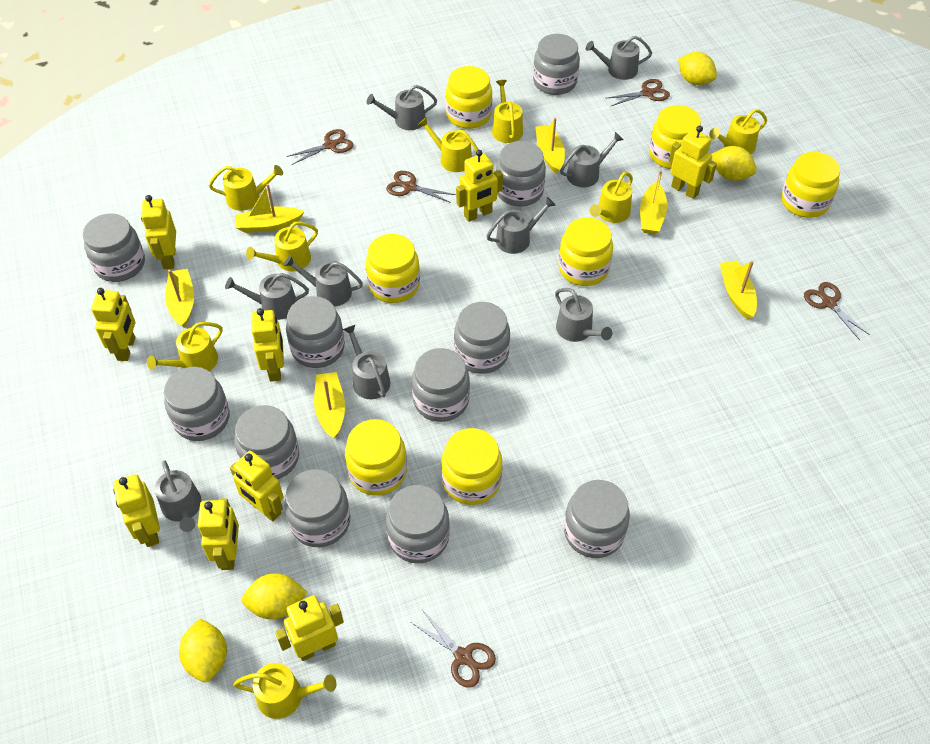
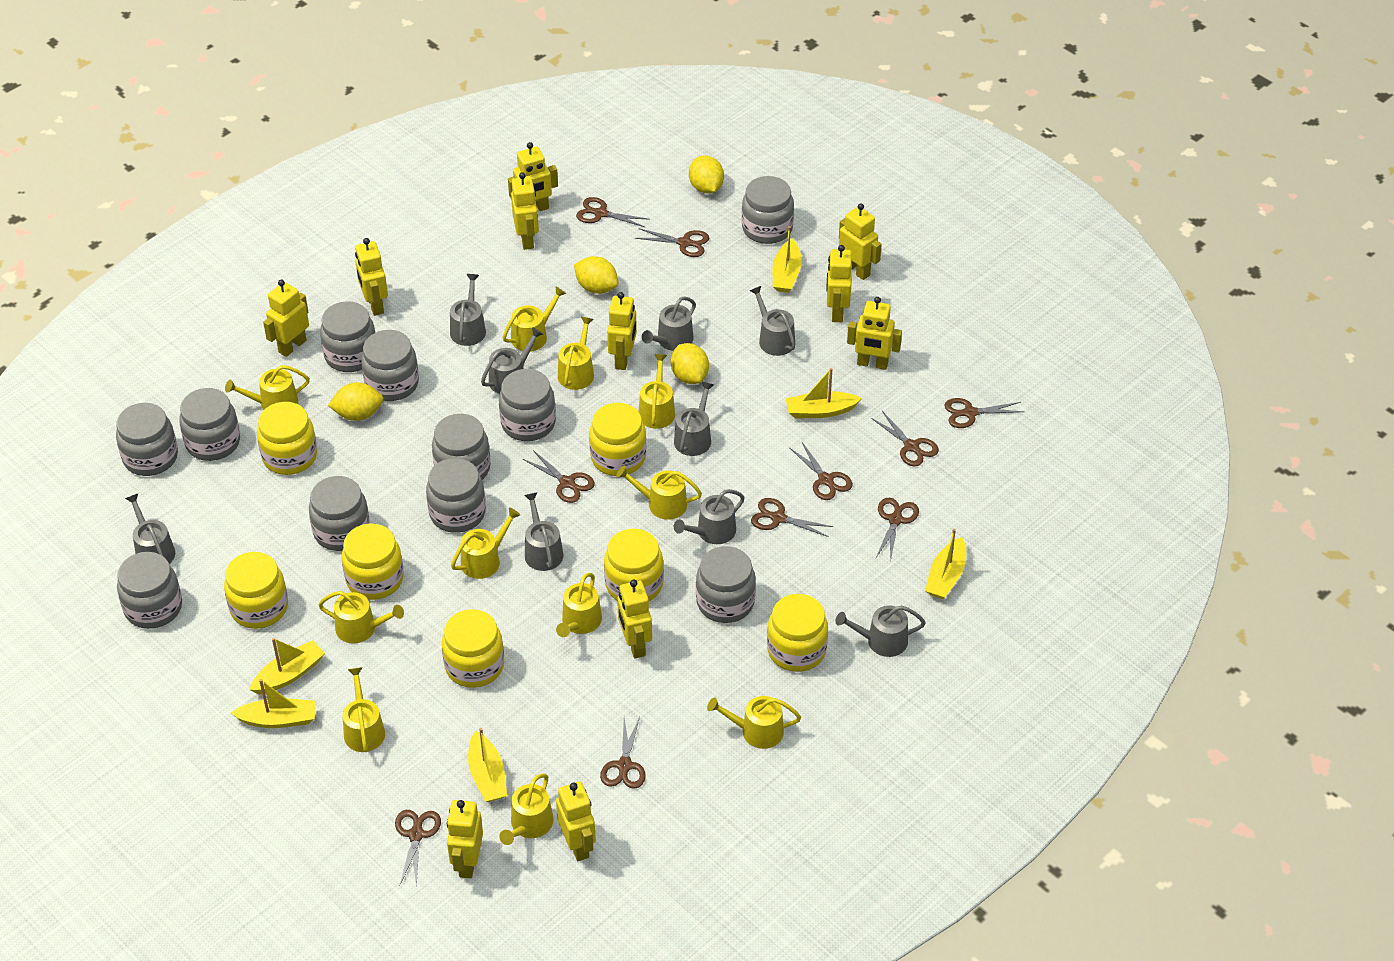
brown scissors: 5 -> 10
yellow robot: 9 -> 11
yellow watering can: 8 -> 11

